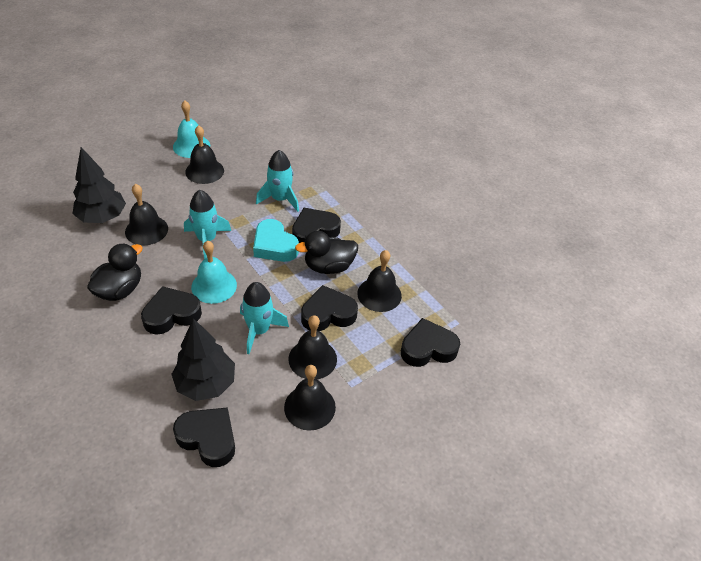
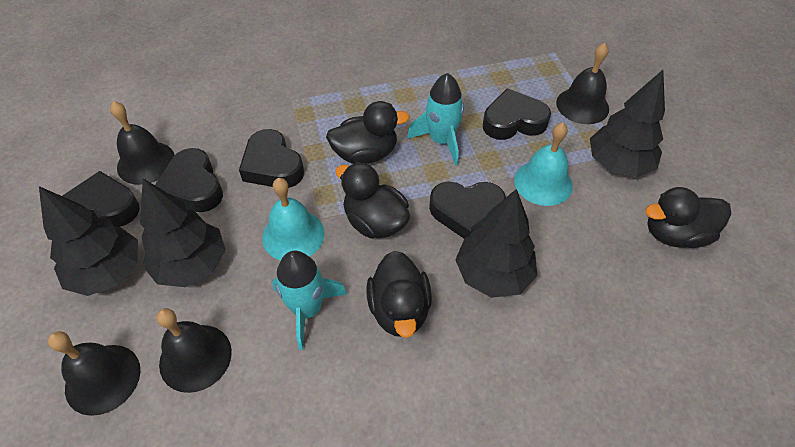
black bell: 5 -> 4
black duck: 2 -> 4
black tree: 2 -> 4
turquoise heart: 1 -> 0
turquoise rocket: 3 -> 2

